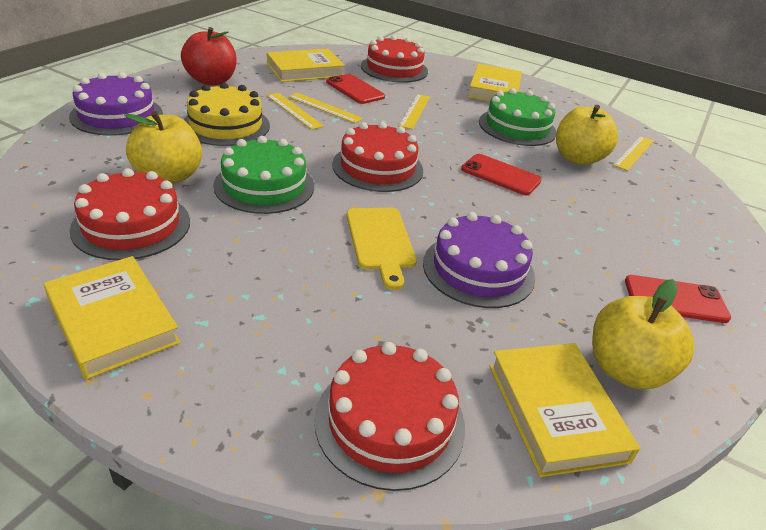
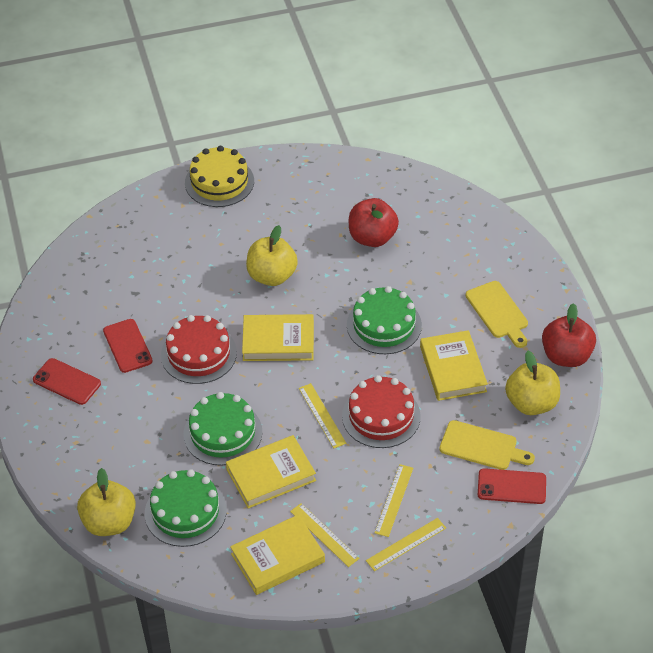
green cake: 2 -> 3
purple cake: 2 -> 0
red apple: 1 -> 2
red cake: 4 -> 2
yellow cutting board: 1 -> 2

